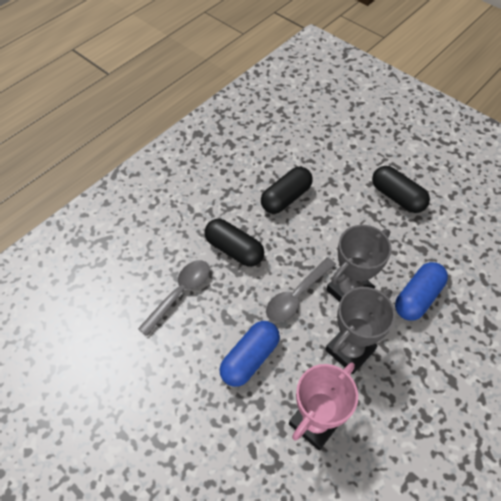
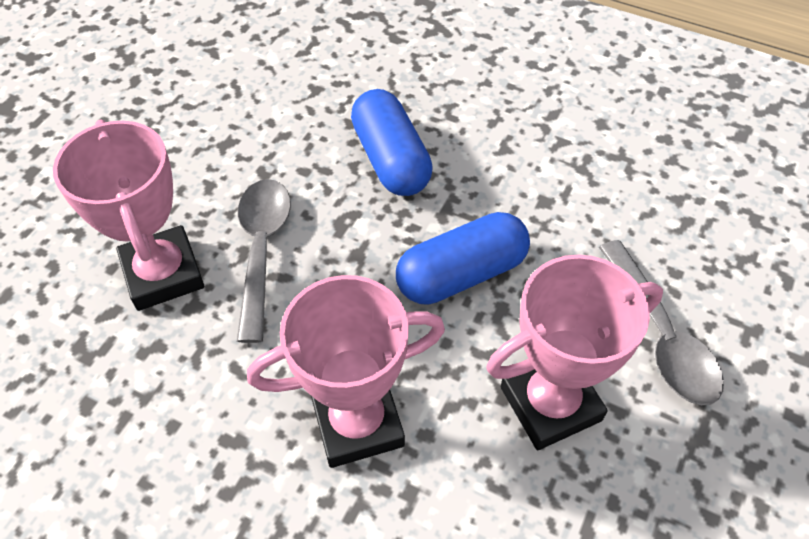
black capsule: 3 -> 0
grey trophy: 2 -> 0
pink trophy: 1 -> 3

